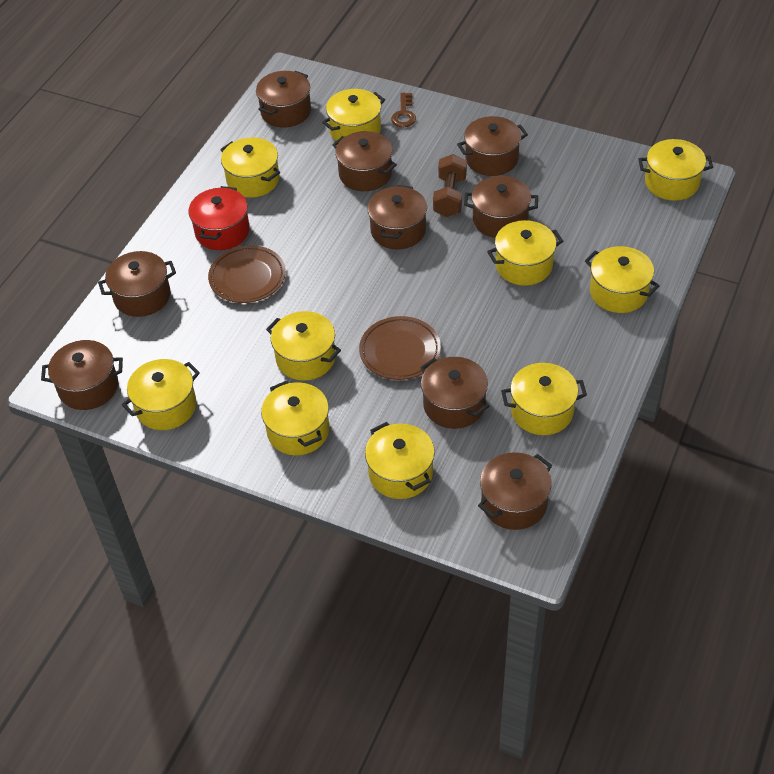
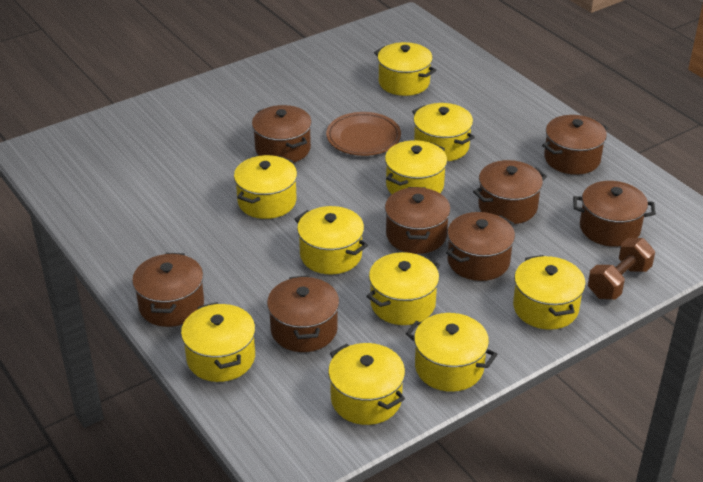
brown key: 1 -> 0
brown plate: 2 -> 1
brown pot: 9 -> 8
red pot: 1 -> 0

